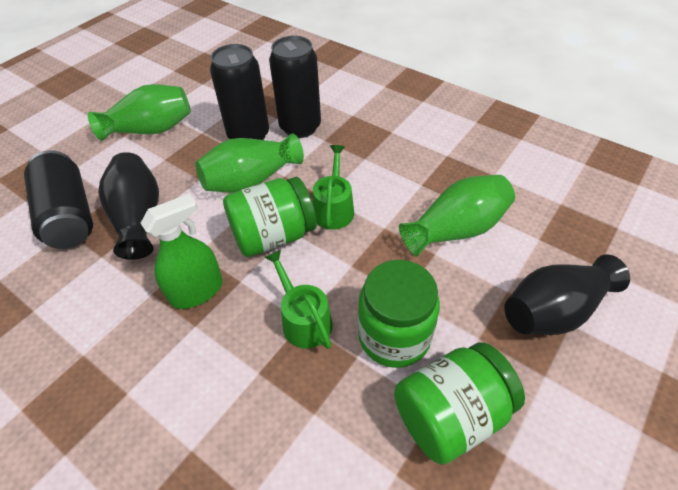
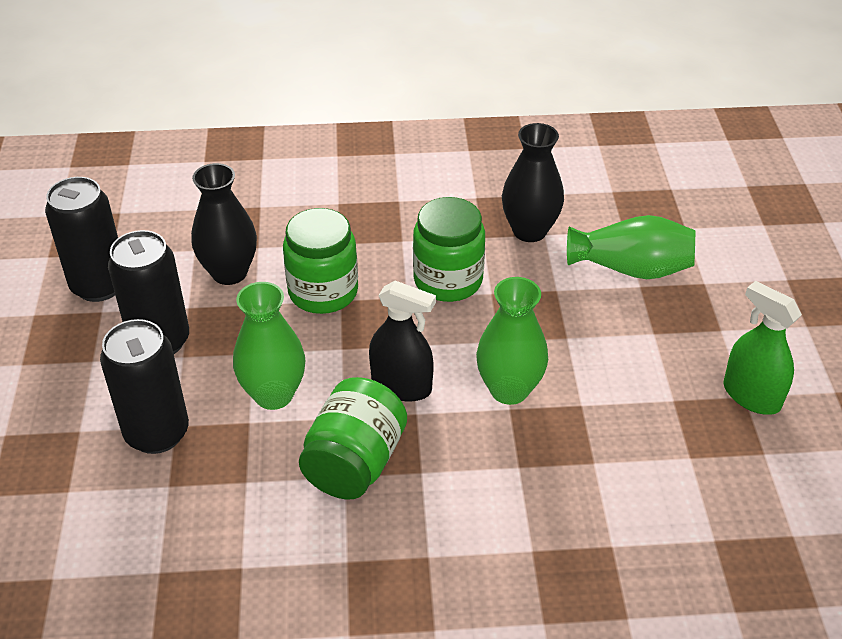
black spray bottle: 0 -> 1
green watering can: 2 -> 0

